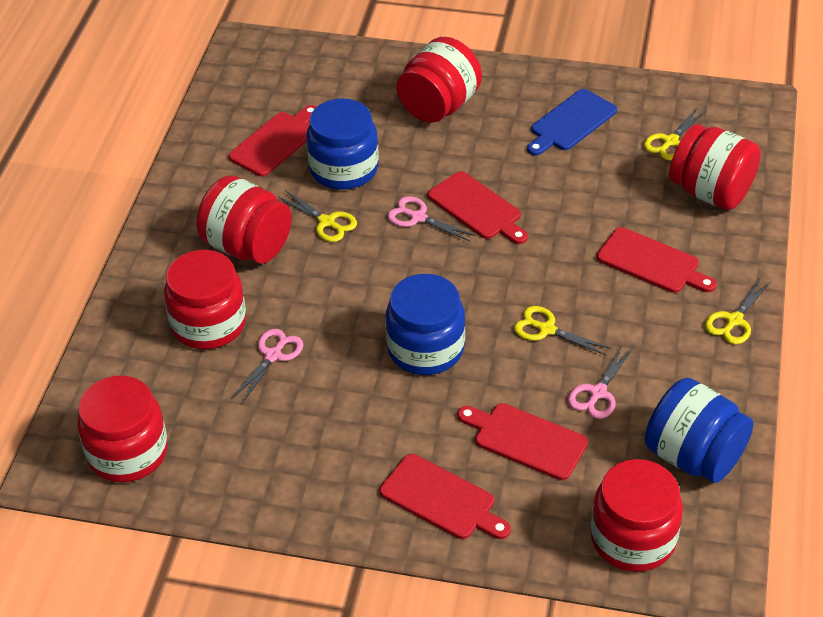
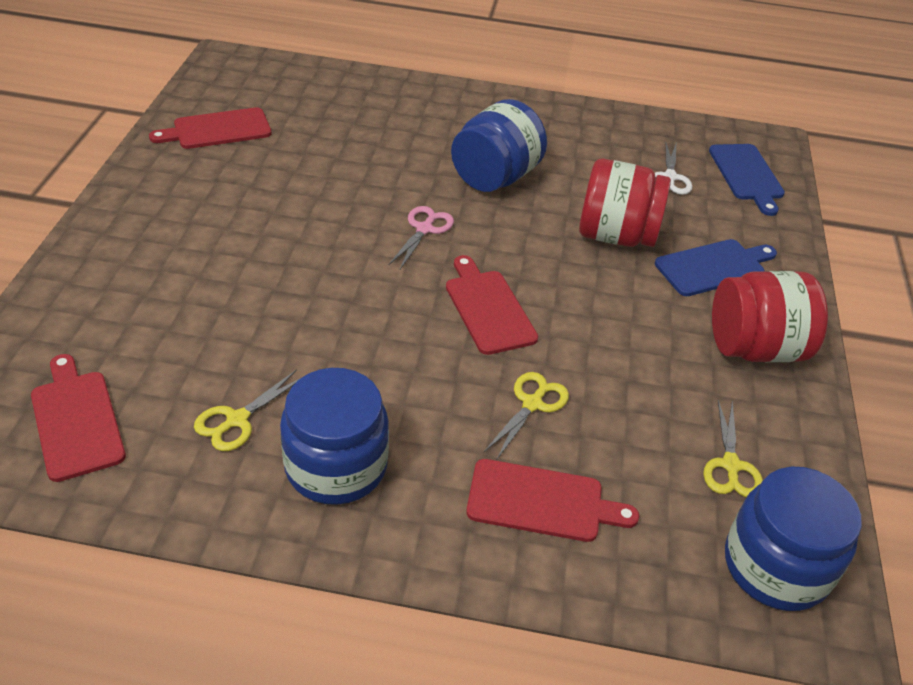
blue cutting board: 1 -> 2
pink scissors: 3 -> 1
red cutting board: 5 -> 4
red jar: 6 -> 2
white scissors: 0 -> 1
yellow scissors: 4 -> 3

